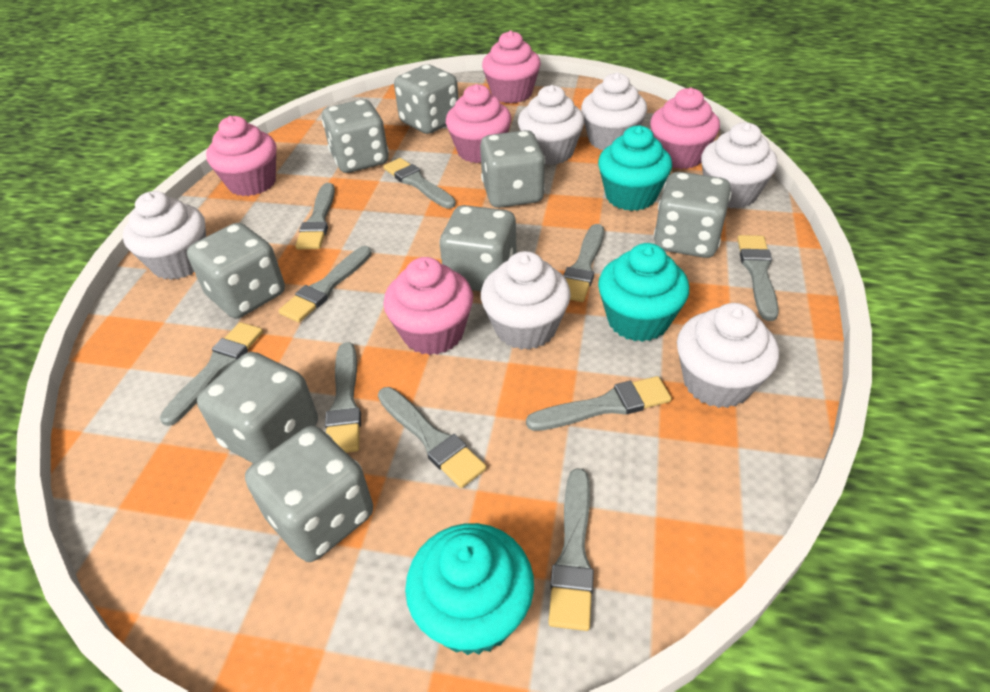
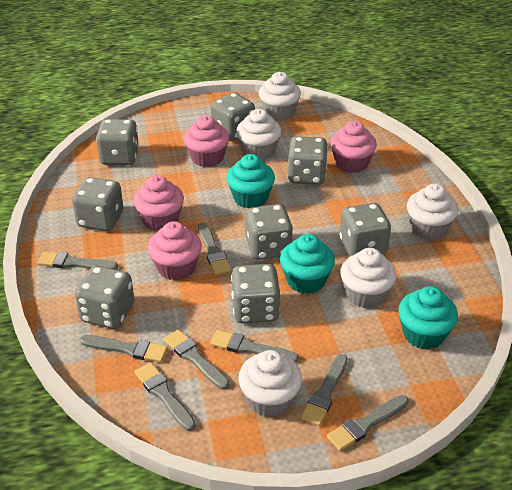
grey brush: 10 -> 8
pink cupcake: 5 -> 4
white cupcake: 6 -> 5

